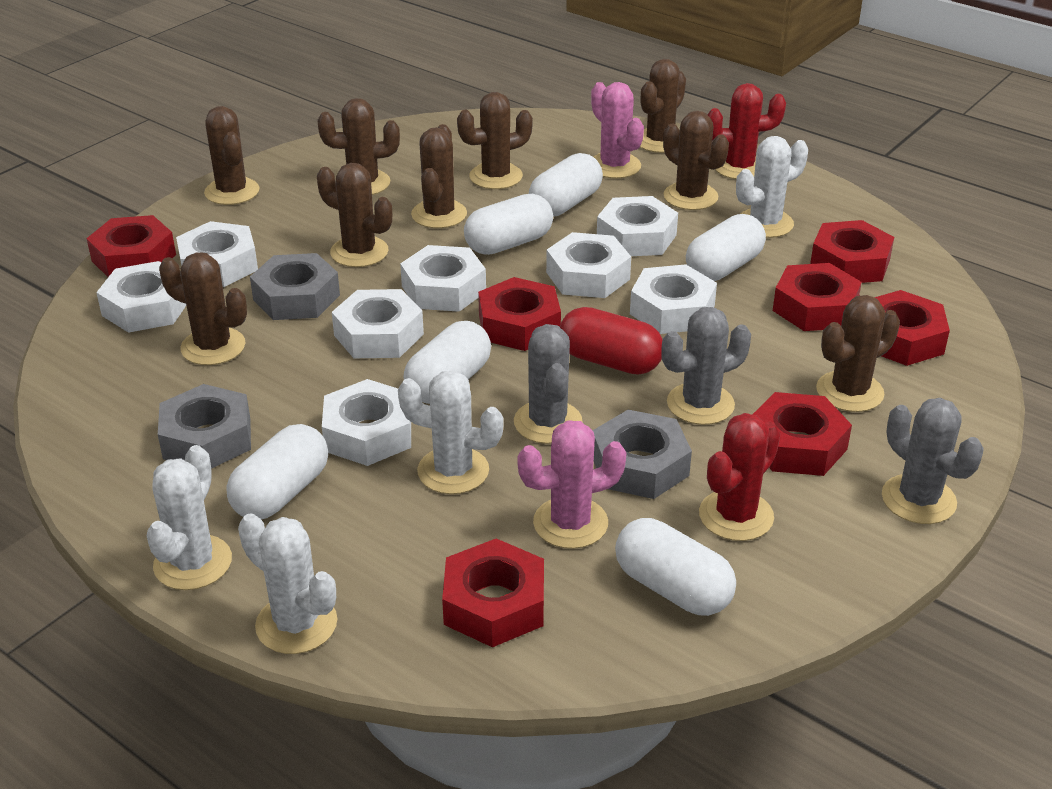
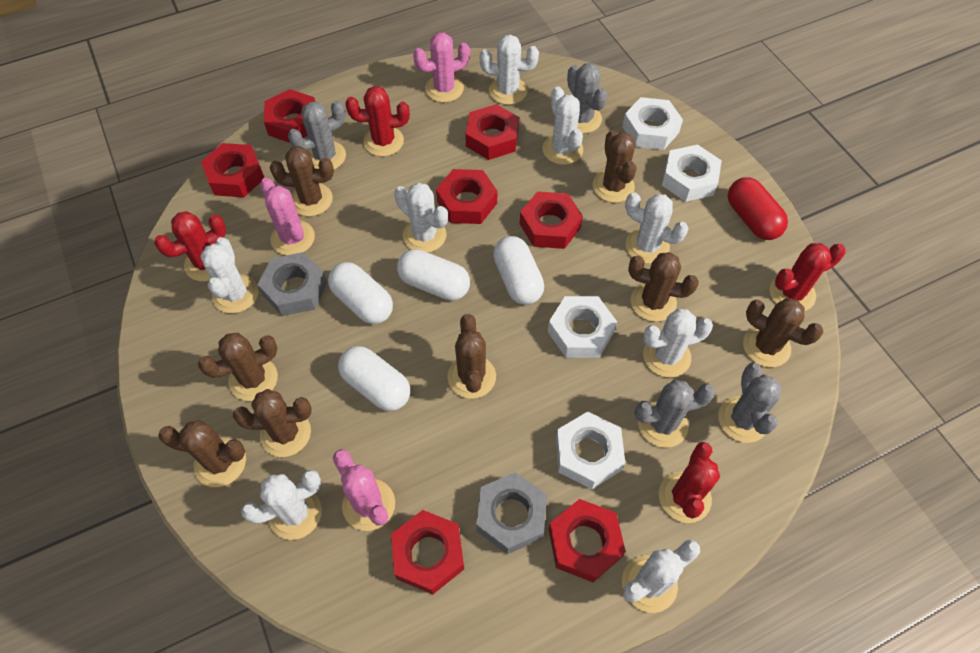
brown cactus: 9 -> 8
grey cactus: 3 -> 4
grey nut: 3 -> 2
pink cactus: 2 -> 3
red cactus: 2 -> 4
white cactus: 4 -> 8
white capsule: 6 -> 4
white nut: 8 -> 4

